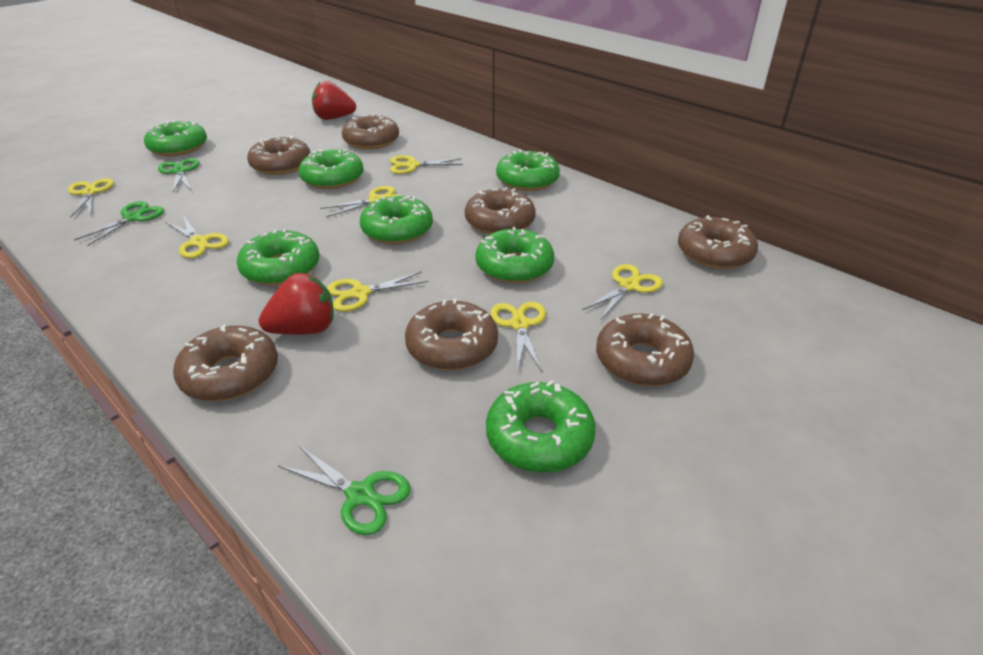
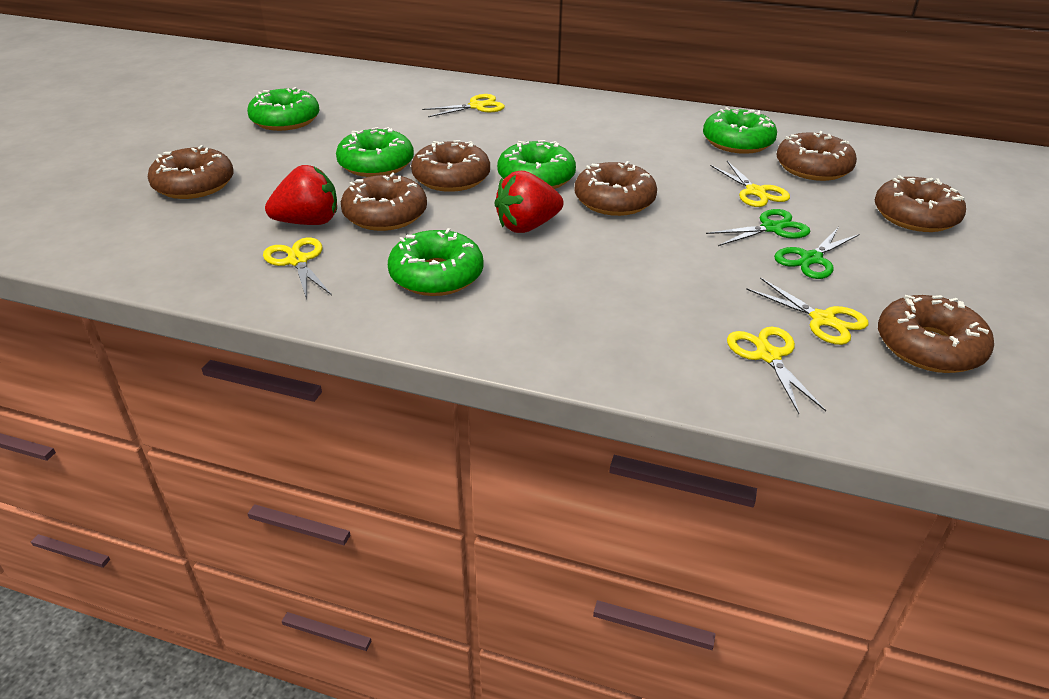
green donut: 7 -> 5
green scissors: 3 -> 2
yellow scissors: 7 -> 5

